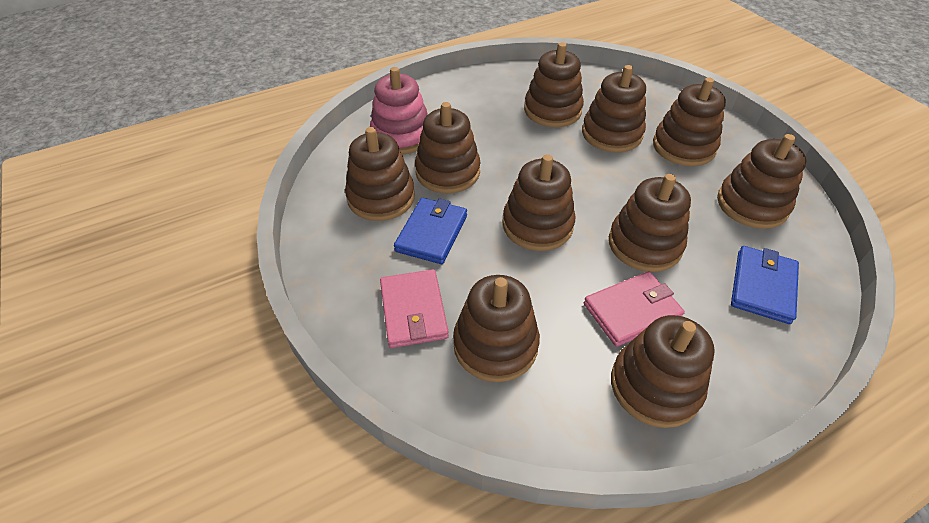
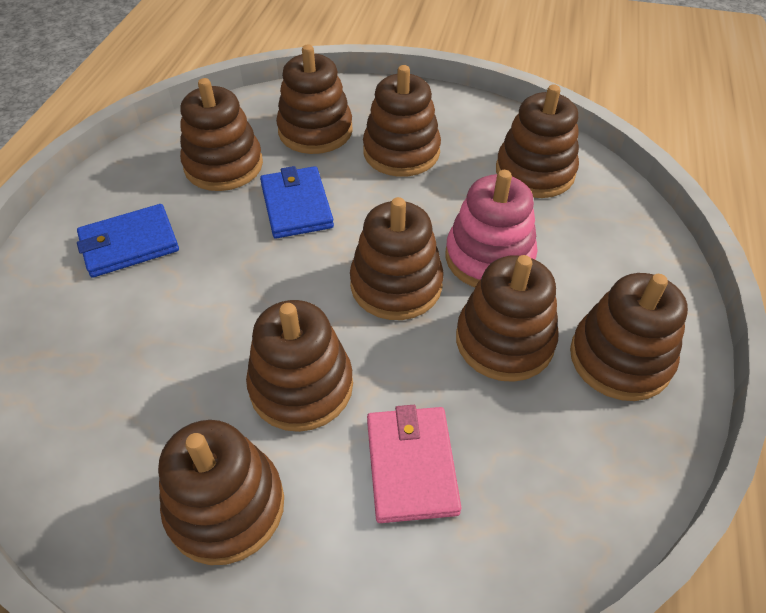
brown stacking toy: 10 -> 9
pink wallet: 2 -> 1

